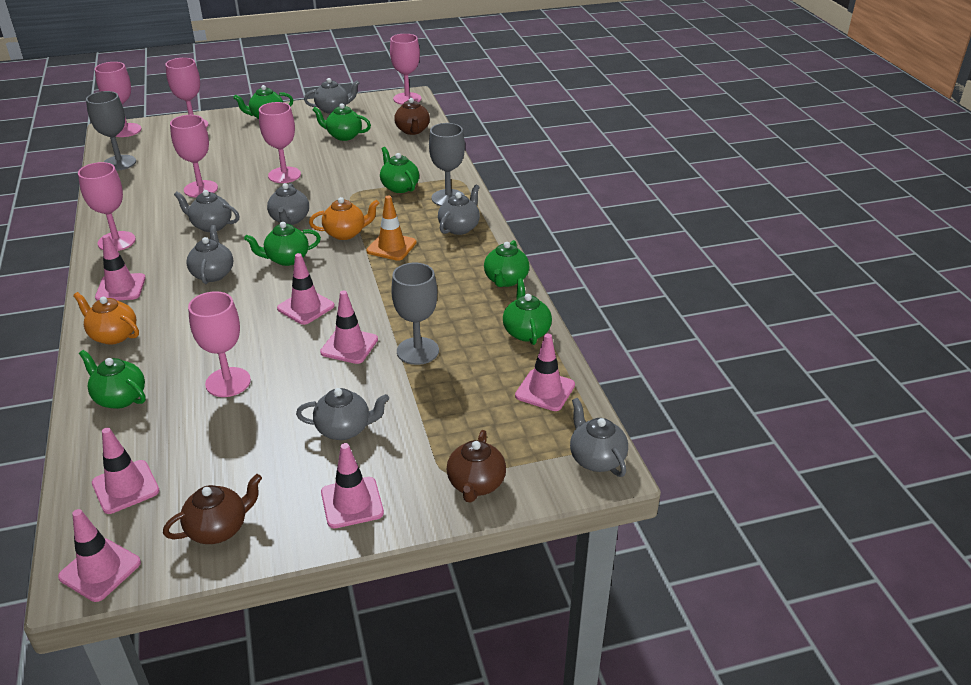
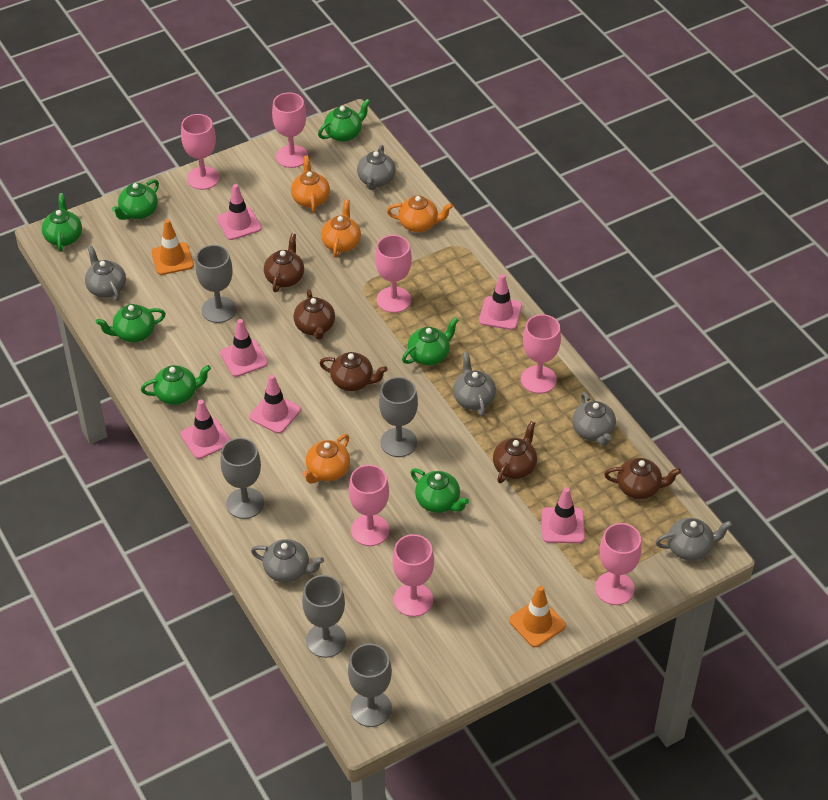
brown teapot: 3 -> 5
grey goblet: 3 -> 5
grey teapot: 7 -> 6
orange teapot: 2 -> 4
orange traffic cone: 1 -> 2
pink traffic cone: 7 -> 6

